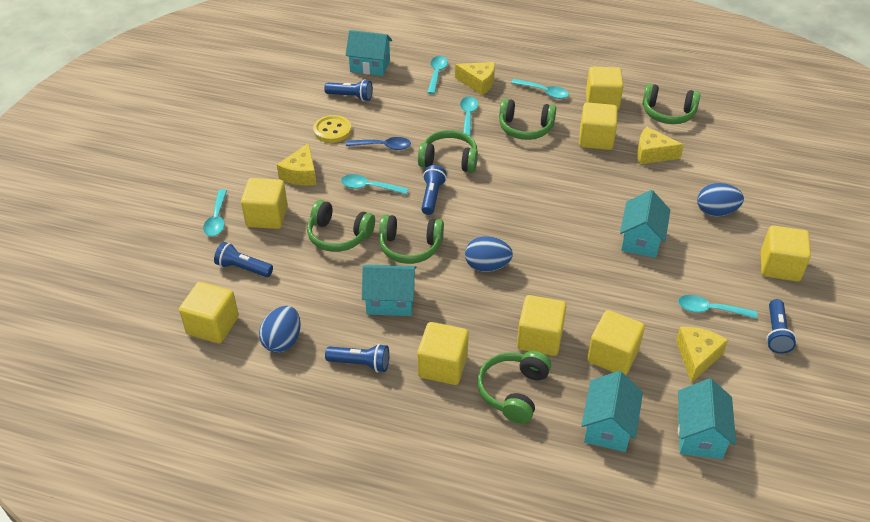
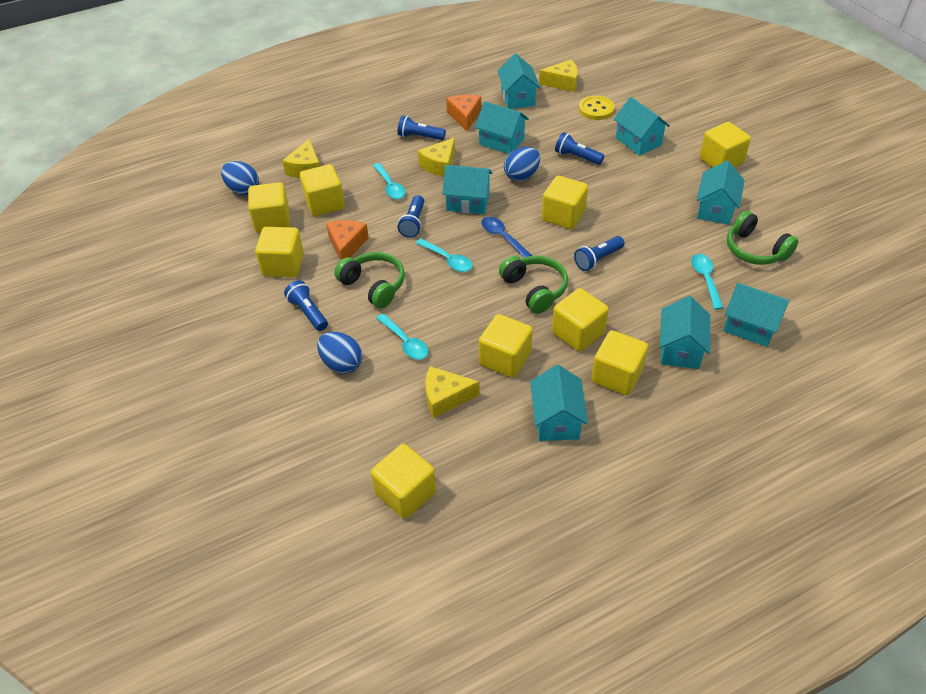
green headphones: 6 -> 3
orange cheese: 0 -> 2
turquoise house: 5 -> 8
turquoise spoon: 6 -> 4
yellow cube: 8 -> 9

